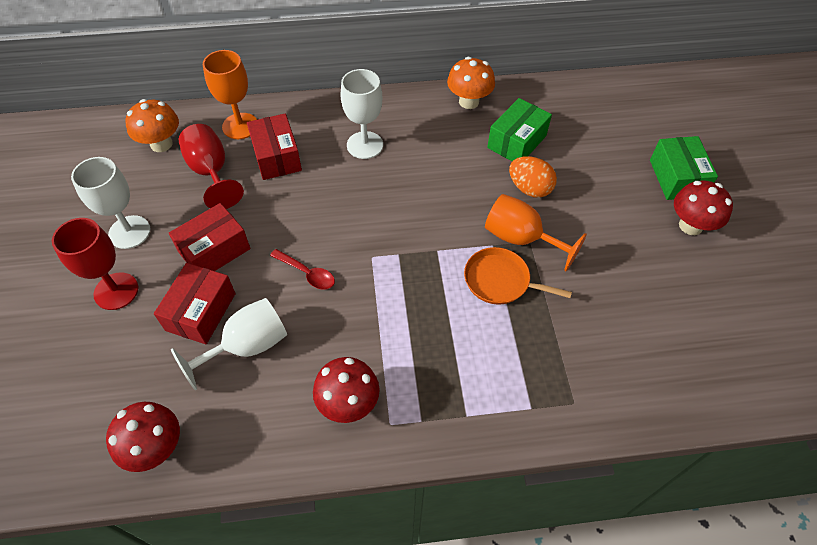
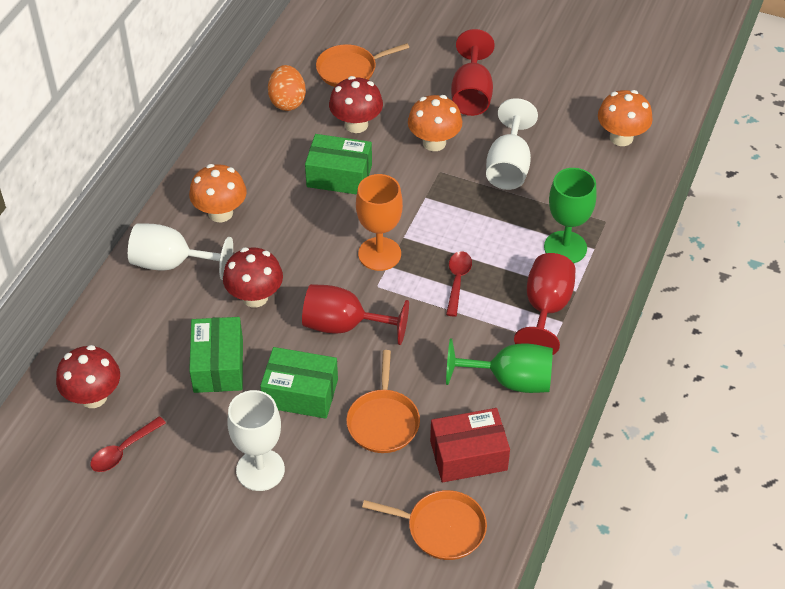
green box: 2 -> 3
green goblet: 0 -> 2
orange goblet: 2 -> 1
orange mushroom: 2 -> 3
orange pan: 1 -> 3
red box: 3 -> 1
red goblet: 2 -> 3
red spoon: 1 -> 2

